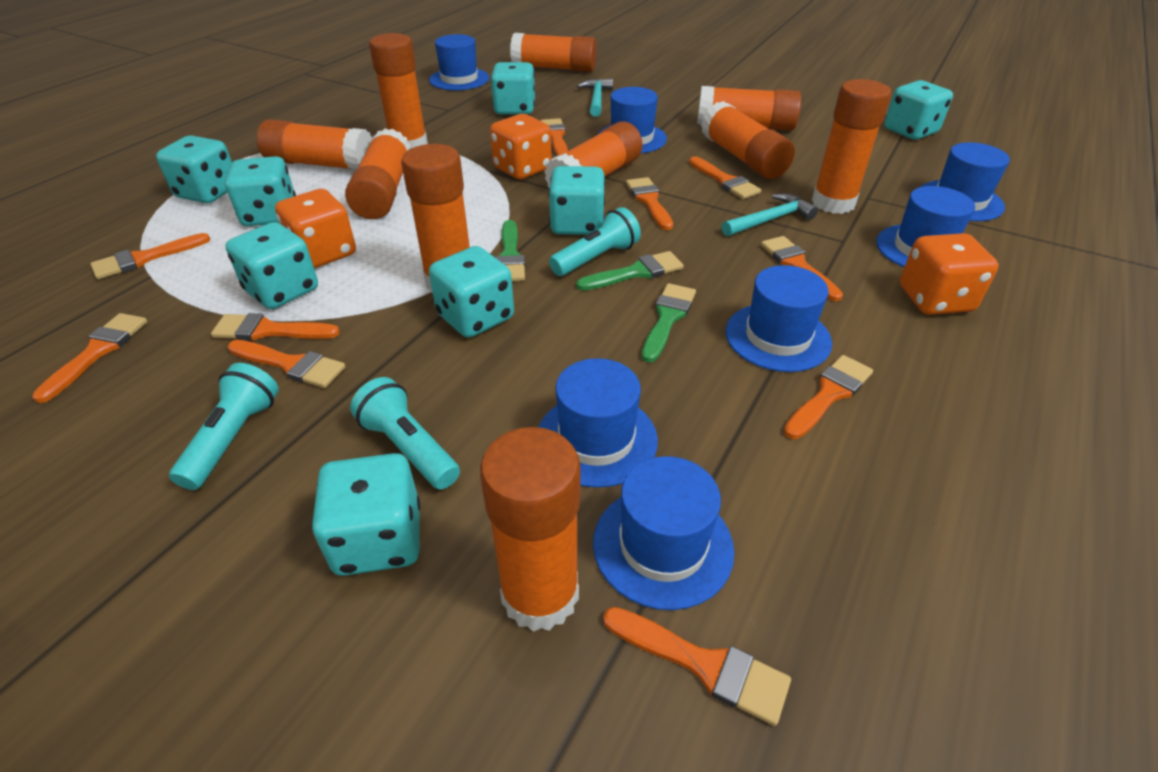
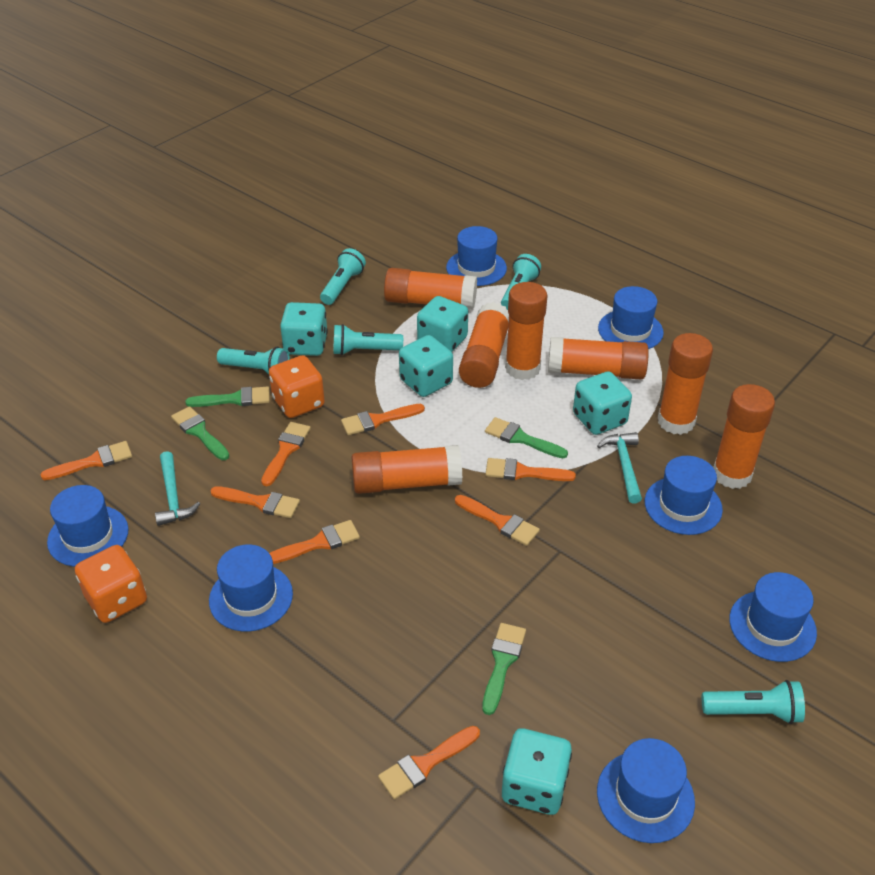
green brush: 3 -> 4
orange brush: 10 -> 8
orange dice: 3 -> 2
orange glue stick: 10 -> 7
turquoise dice: 8 -> 5
turquoise flashlight: 3 -> 5

